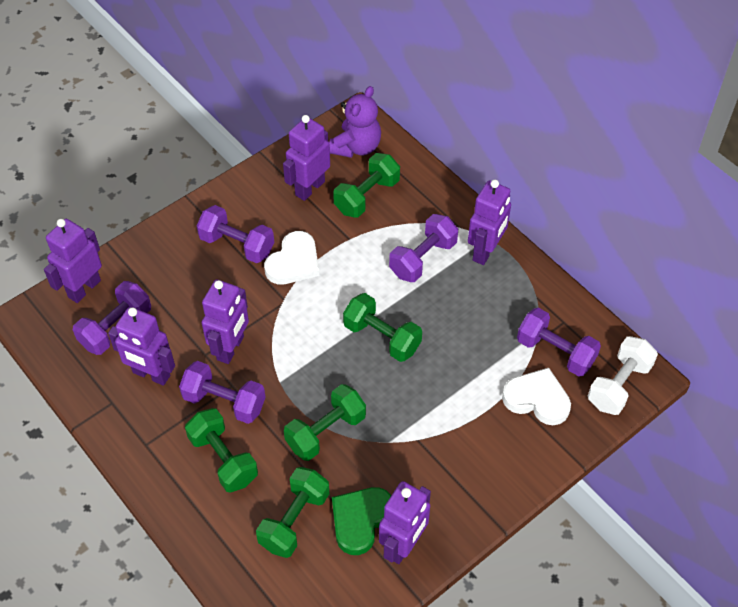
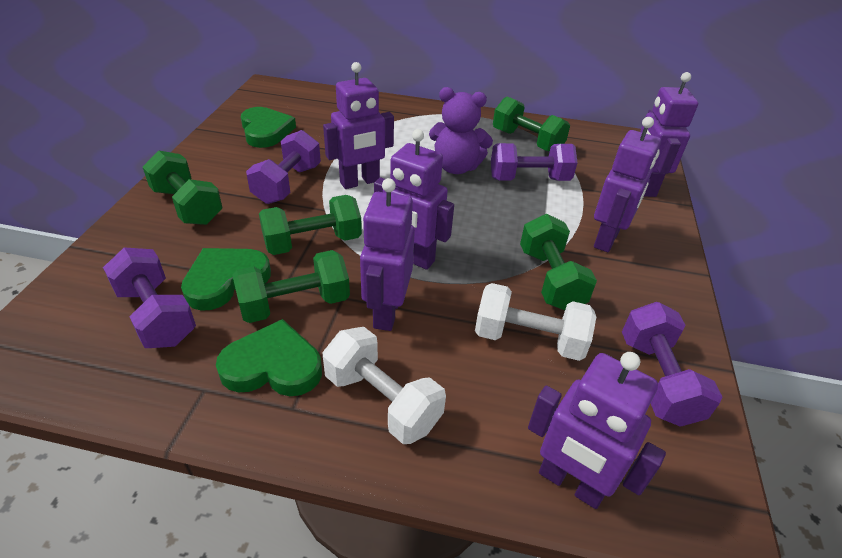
green heart: 1 -> 3
purple dumbbell: 5 -> 4
white dumbbell: 1 -> 2
white heart: 2 -> 0

